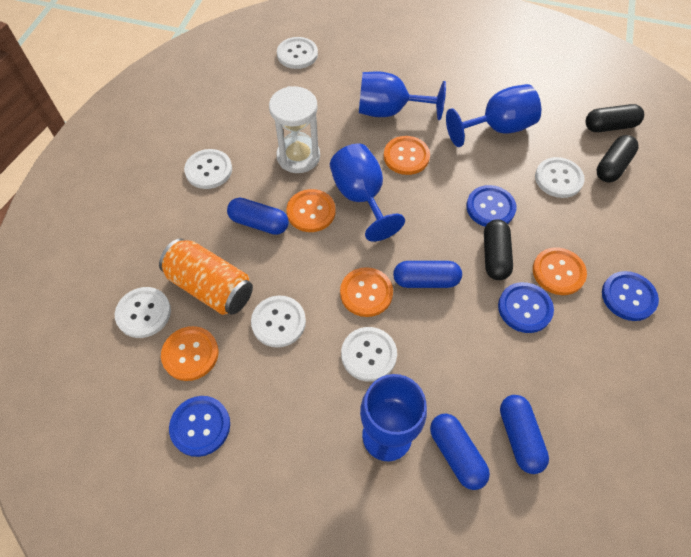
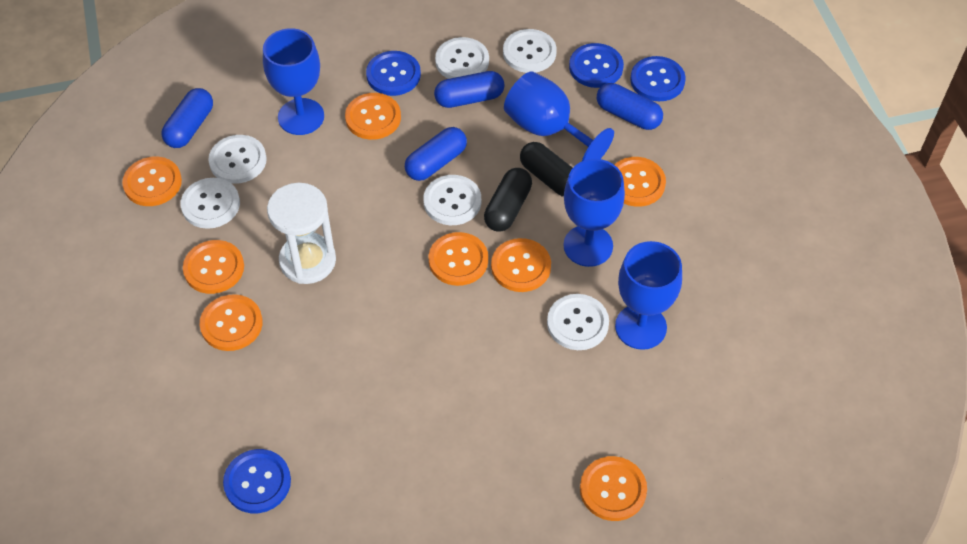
black capsule: 3 -> 2
orange button: 5 -> 8
orange can: 1 -> 0

